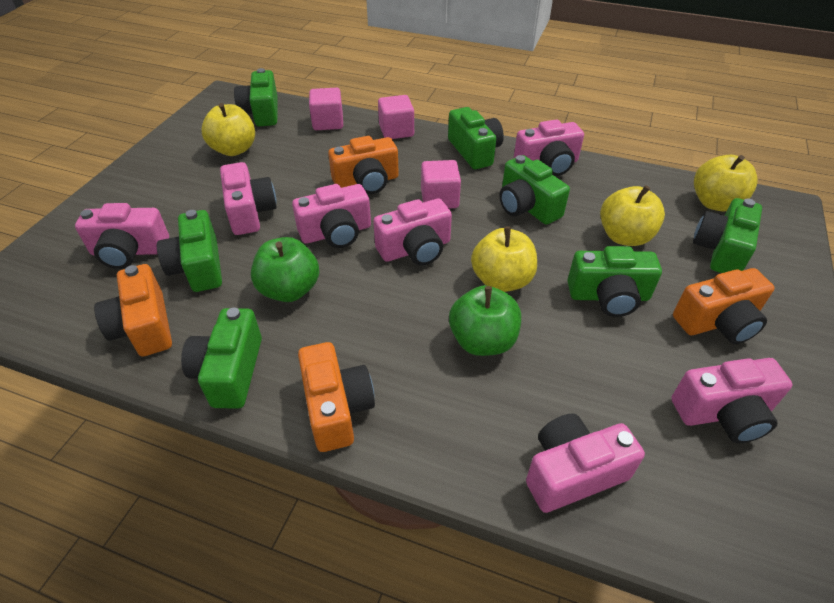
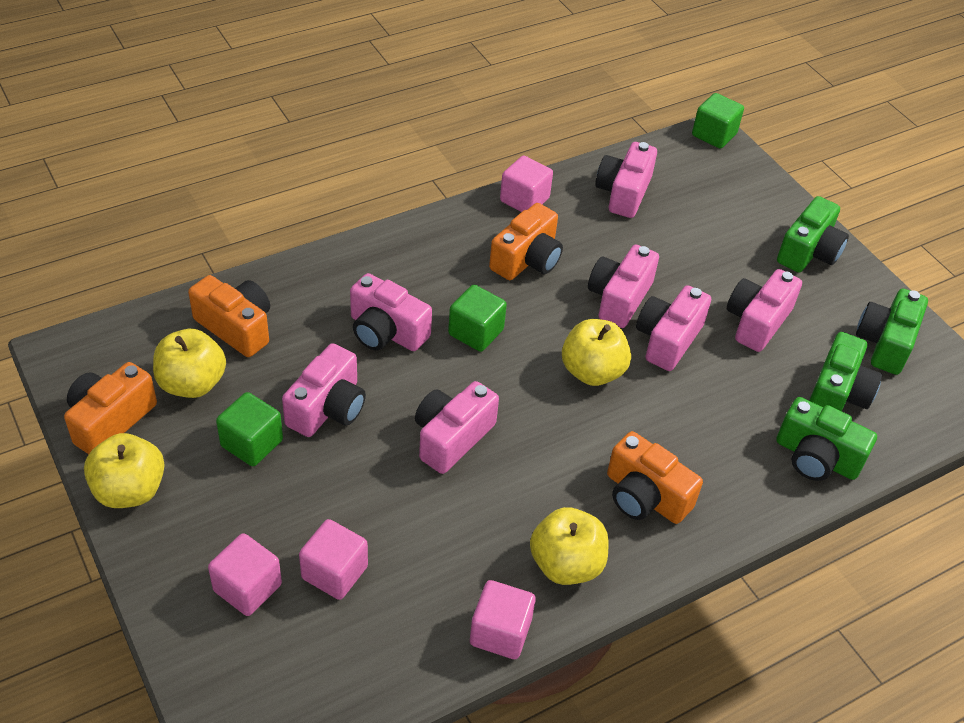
green apple: 2 -> 0
green camera: 7 -> 4
green cube: 0 -> 3
pink cube: 3 -> 4

